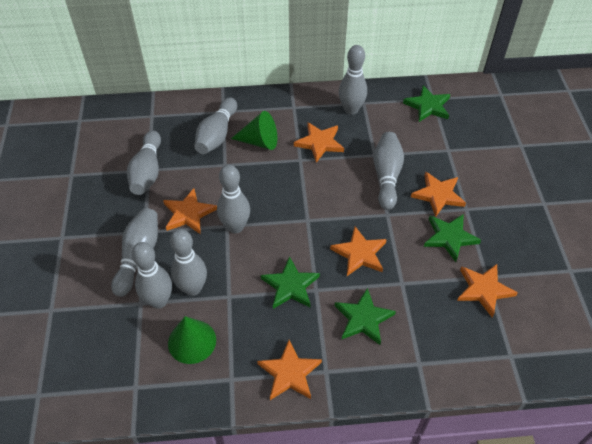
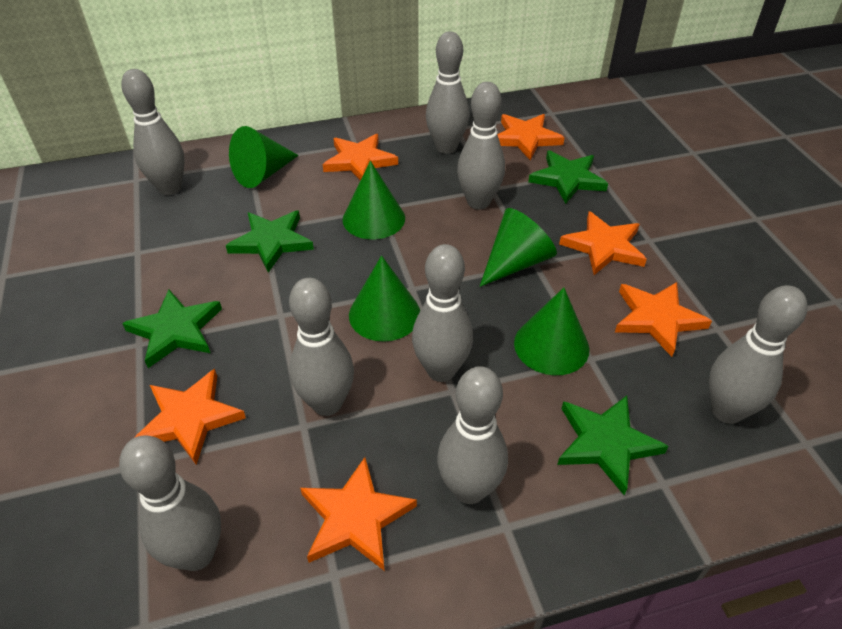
green cone: 2 -> 5

